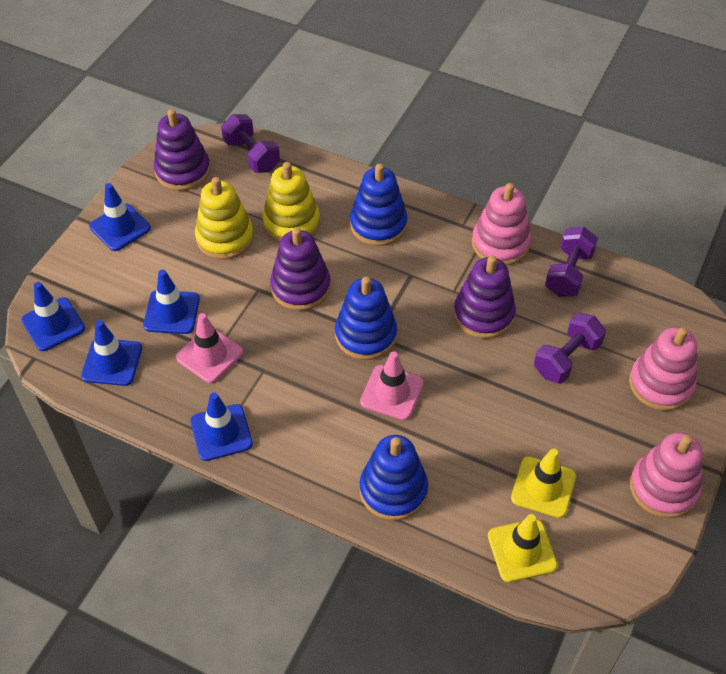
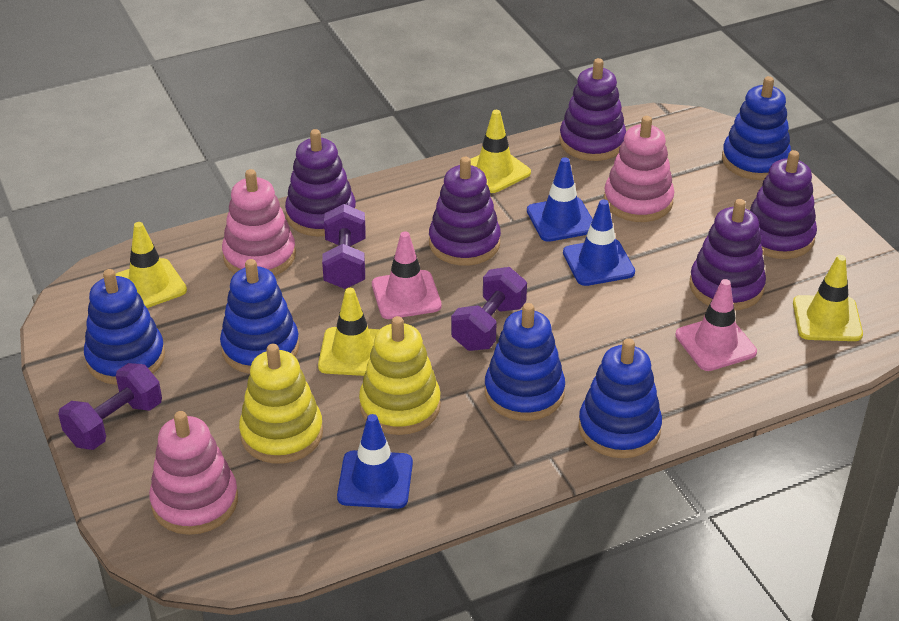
blue stacking toy: 3 -> 5
blue traffic cone: 5 -> 3
purple stacking toy: 3 -> 5
yellow traffic cone: 2 -> 4

